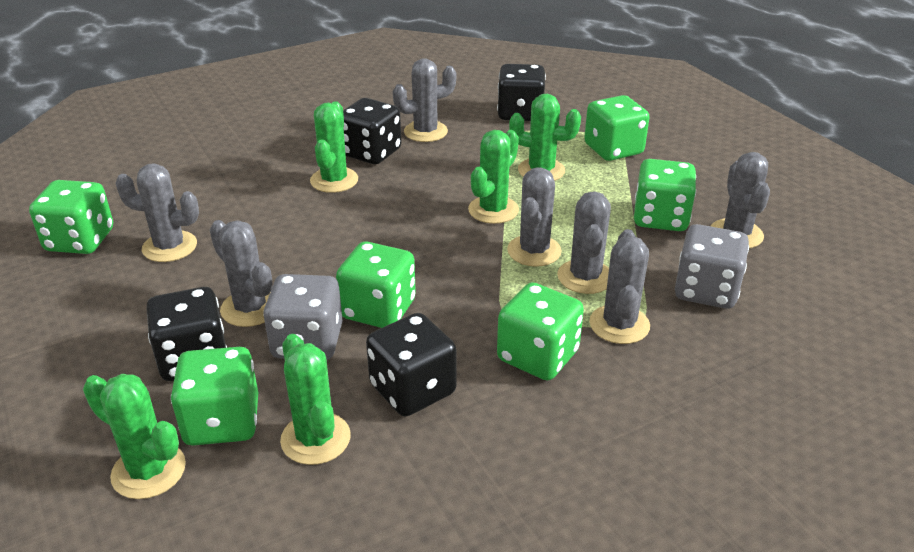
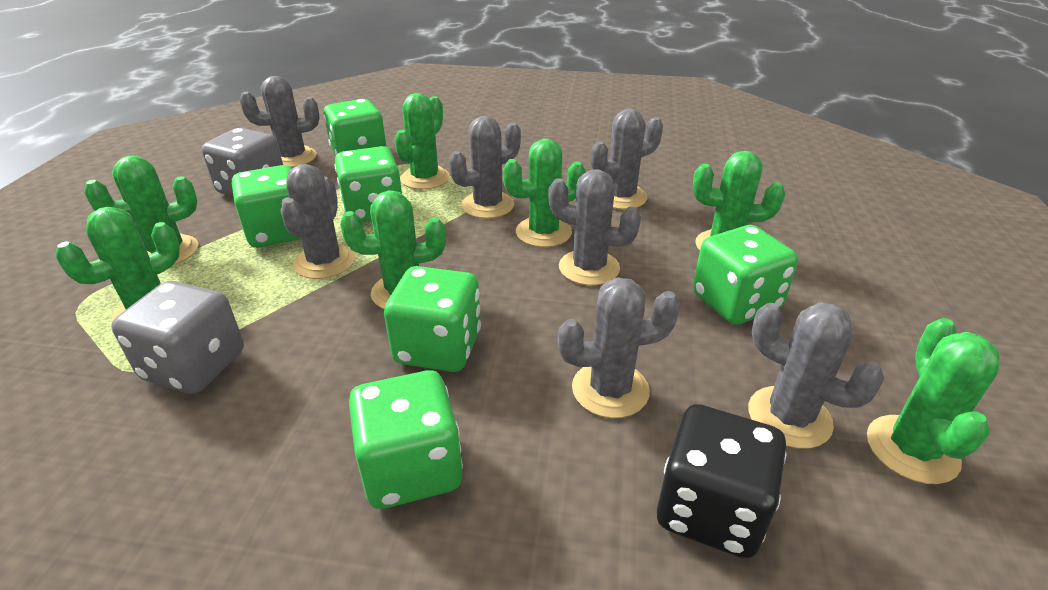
black dice: 4 -> 1
green cactus: 5 -> 7

